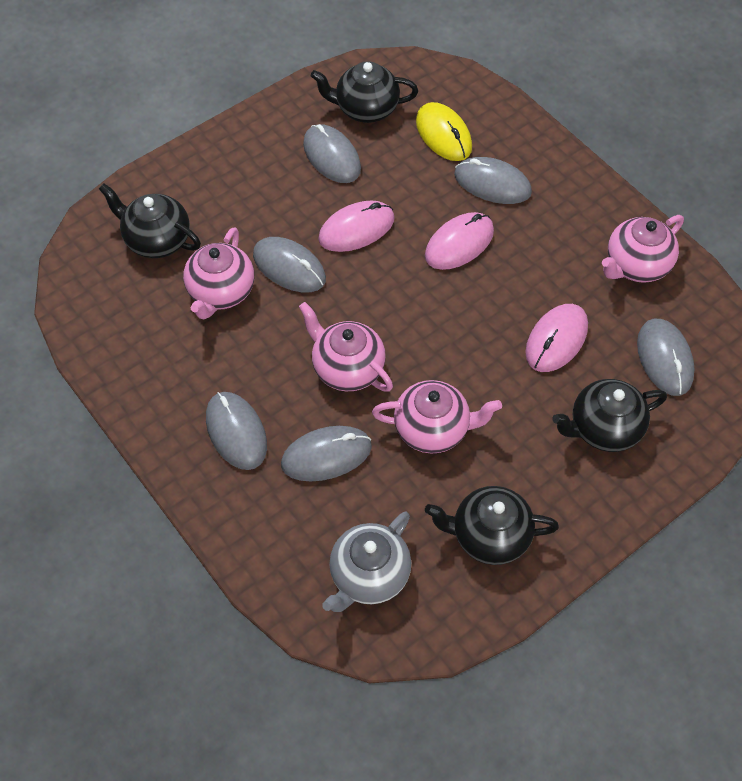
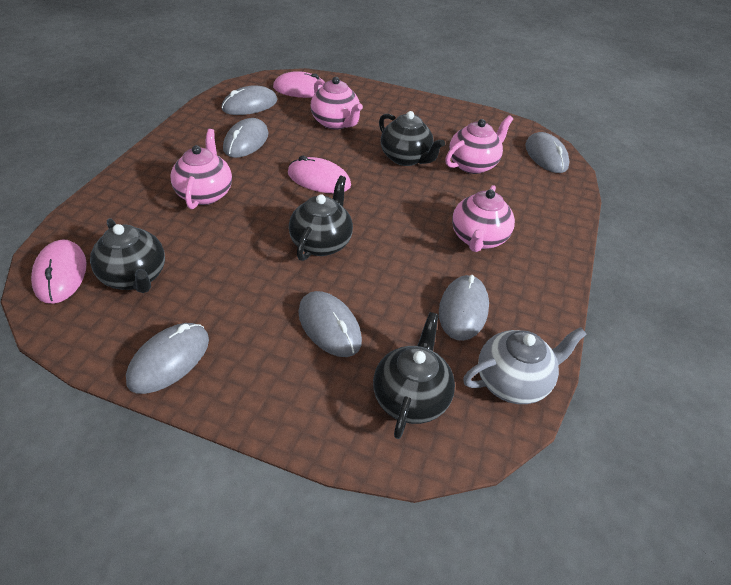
yellow mouse: 1 -> 0

